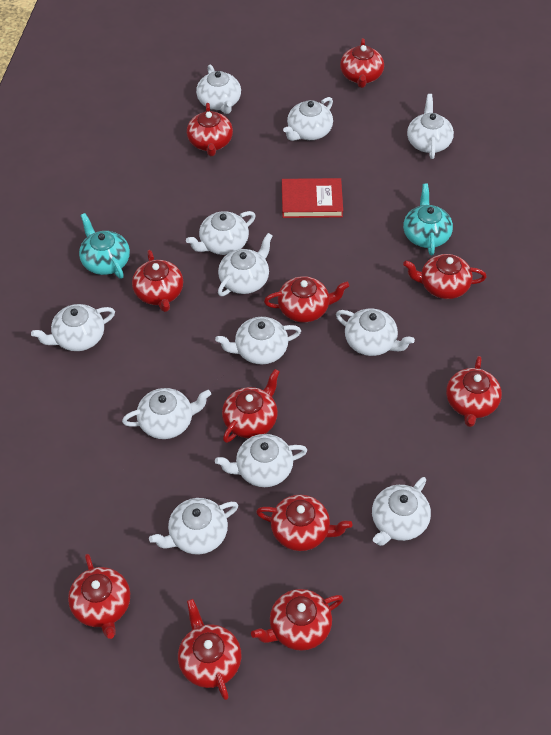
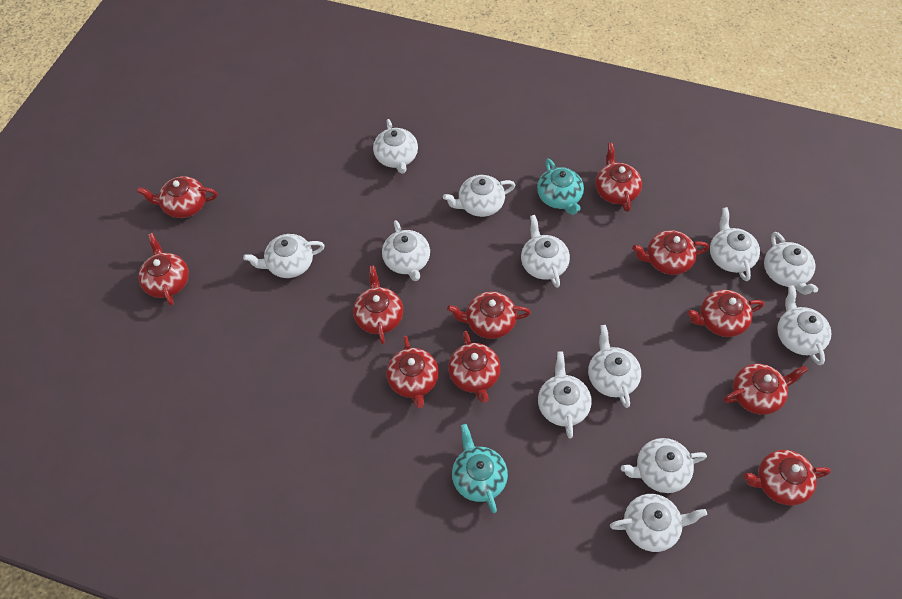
red book: 1 -> 0

